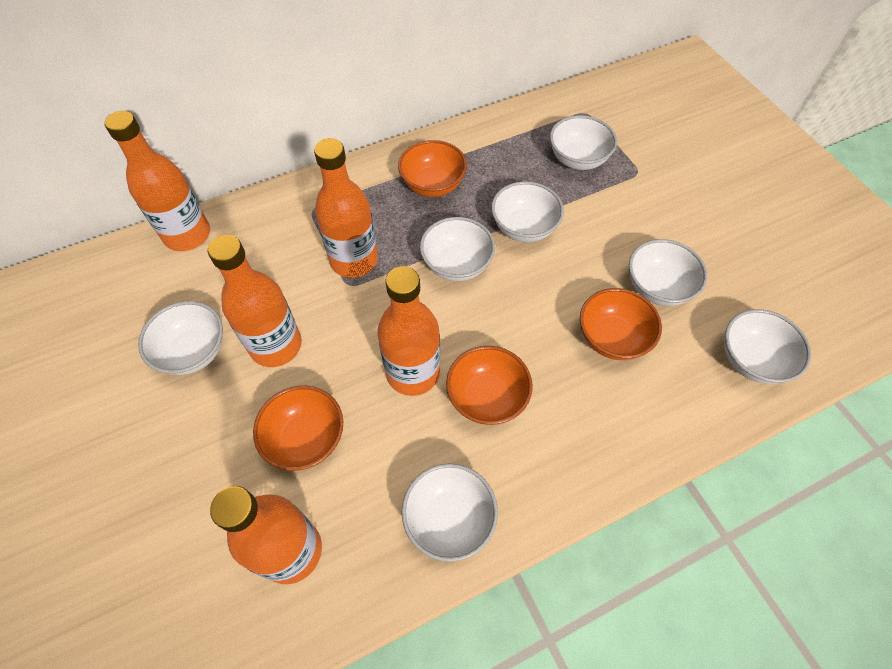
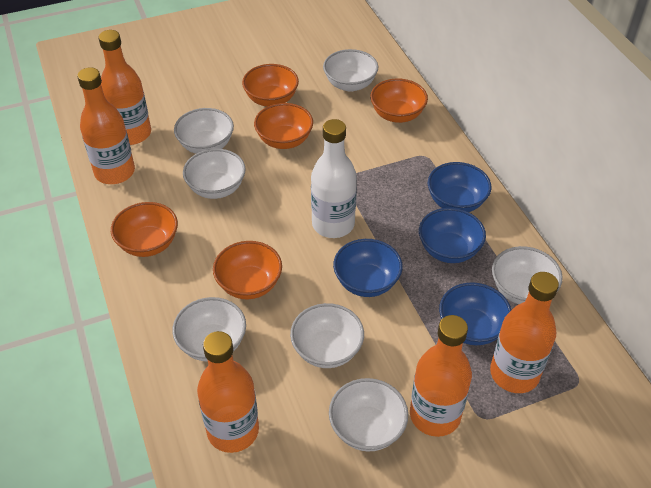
blue bowl: 0 -> 4
orange bowl: 4 -> 5
white bottle: 0 -> 1

